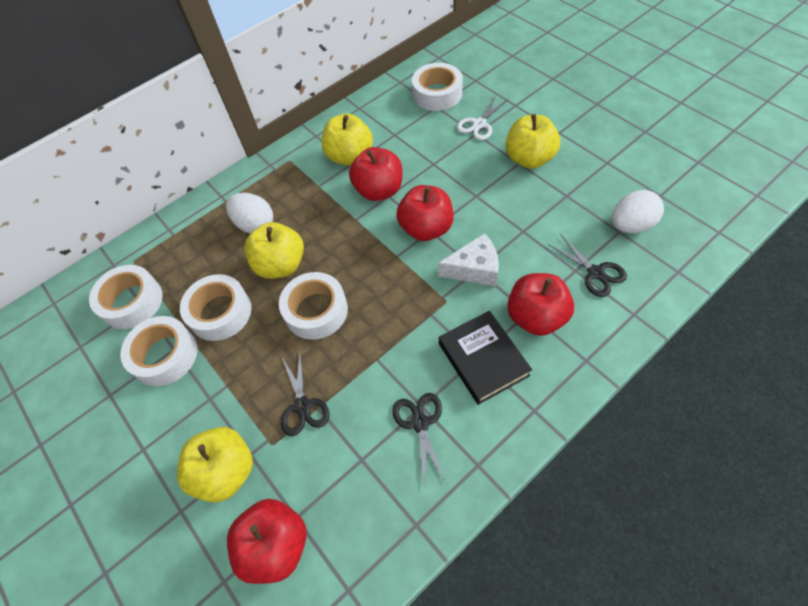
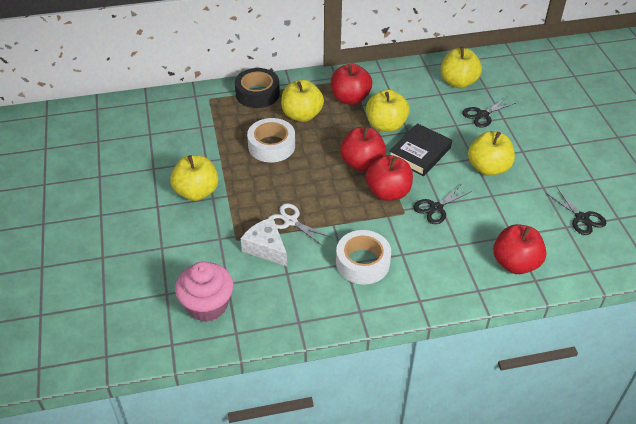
black tape: 0 -> 1
pink cupcake: 0 -> 1
white egg: 2 -> 0
white tape: 5 -> 2
yellow apple: 4 -> 5

